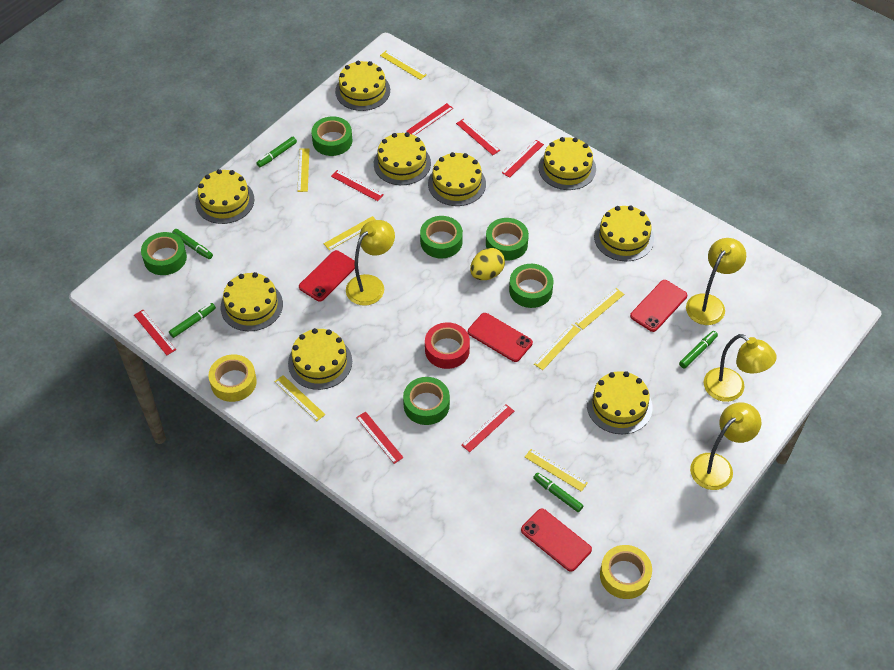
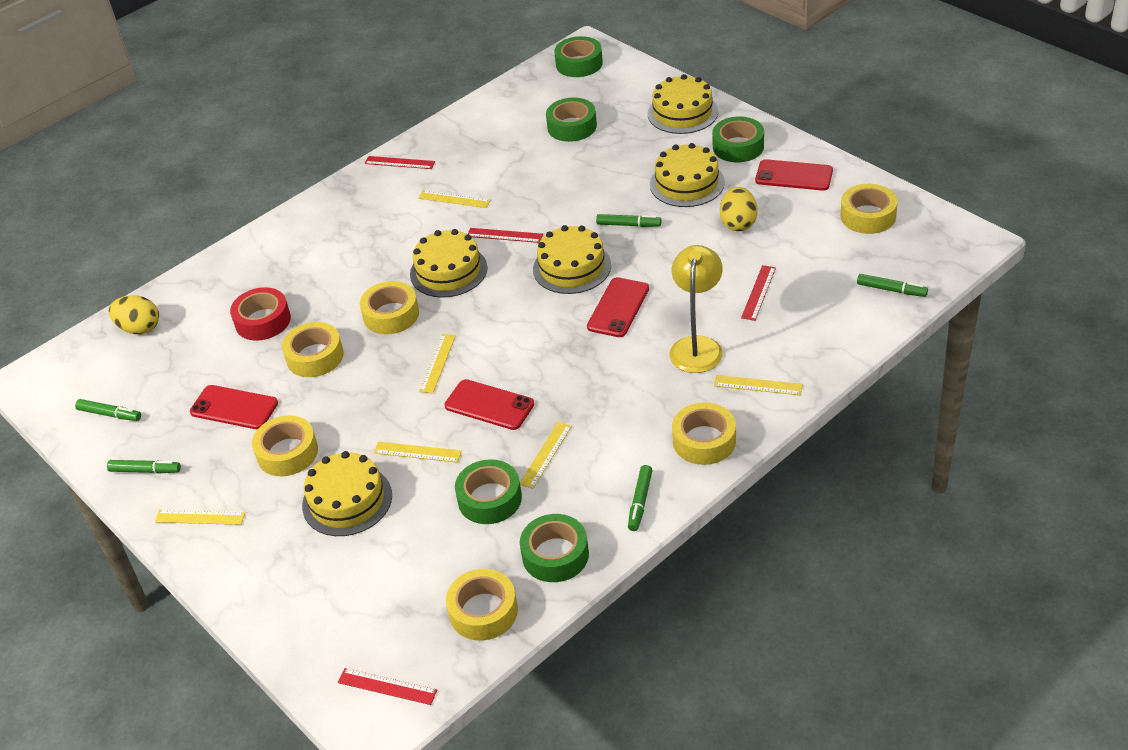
green tape: 6 -> 5
red ruler: 7 -> 4
yellow cake: 9 -> 5
yellow egg: 1 -> 2
yellow lamp: 4 -> 1
yellow ruler: 7 -> 6
yellow tape: 2 -> 6

